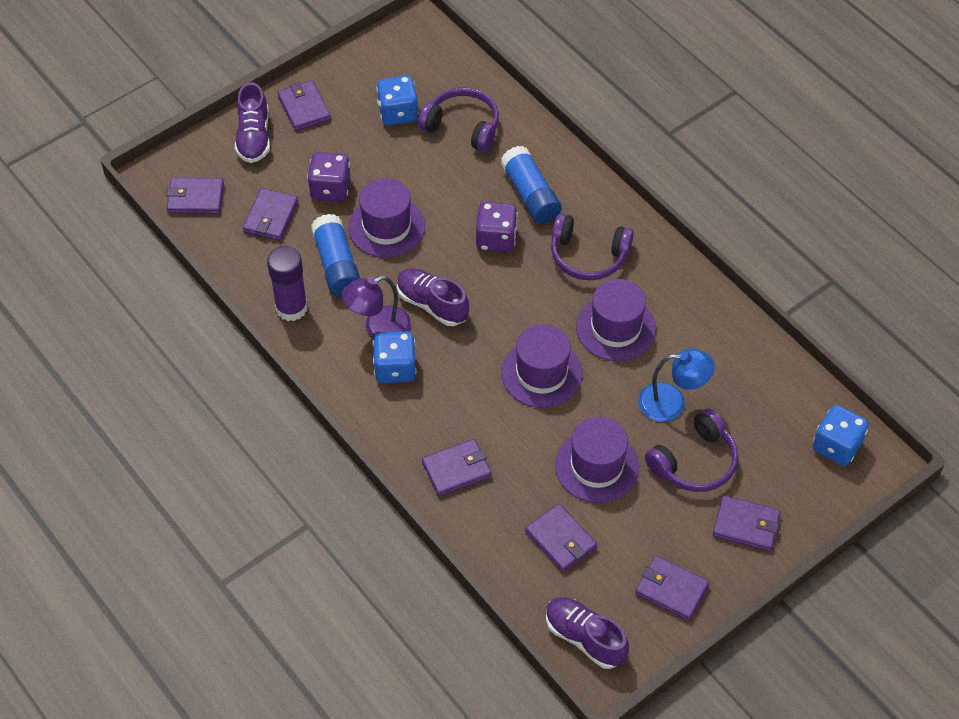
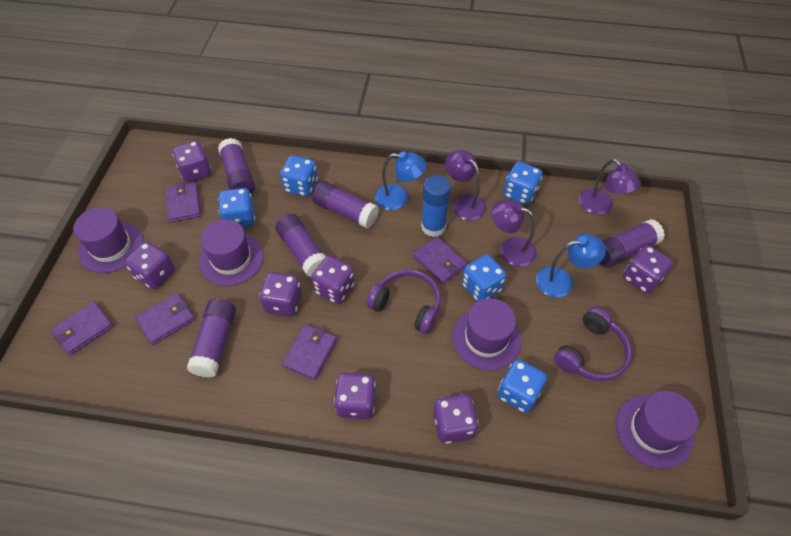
blue dice: 3 -> 5
blue glue stick: 2 -> 1
blue lamp: 1 -> 2
purple dice: 2 -> 7
purple glue stick: 1 -> 5
purple headphones: 3 -> 2
purple lamp: 1 -> 3
purple shoe: 3 -> 0
purple wallet: 7 -> 5

